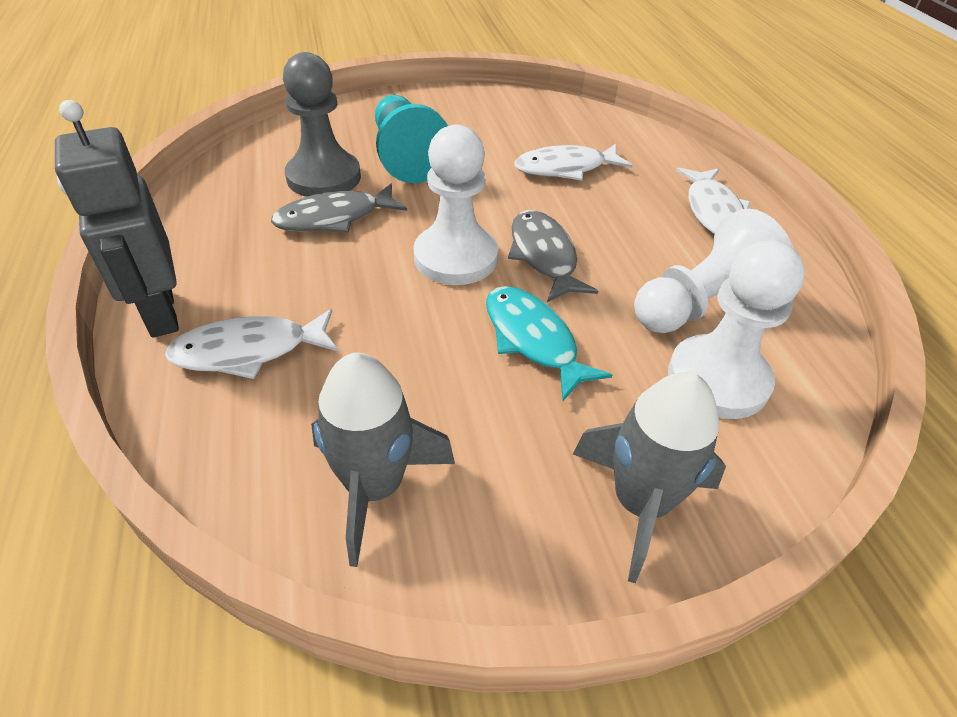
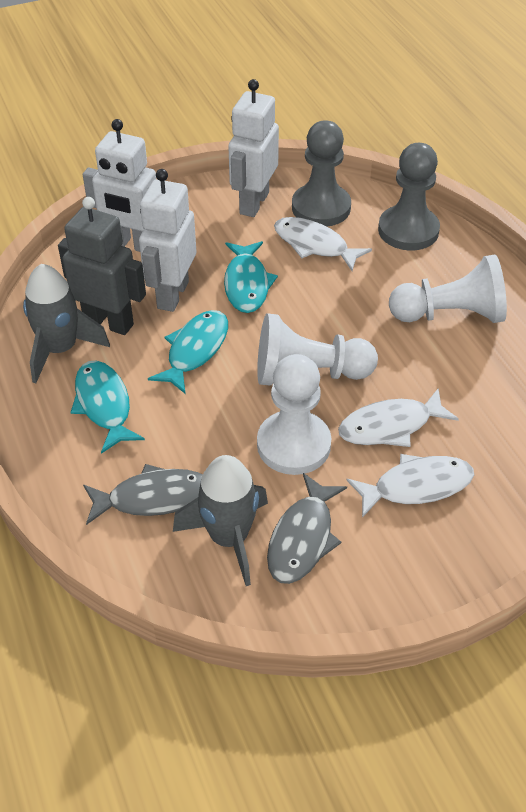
grey pawn: 1 -> 2
turquoise fish: 1 -> 3
turquoise pawn: 1 -> 0
white robot: 0 -> 3

